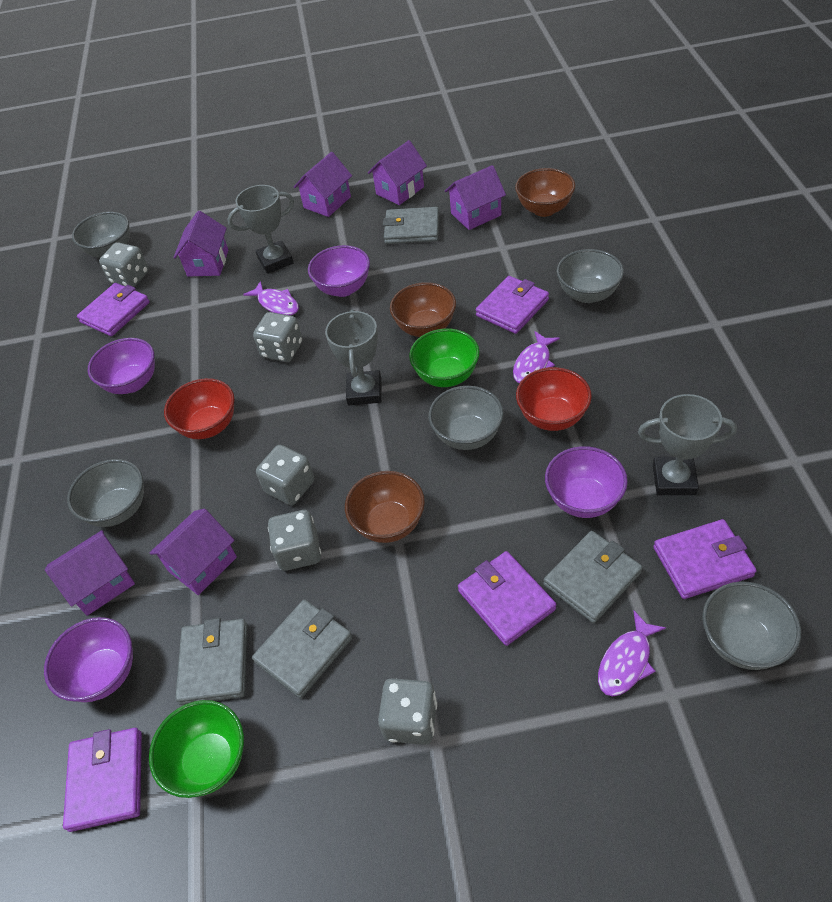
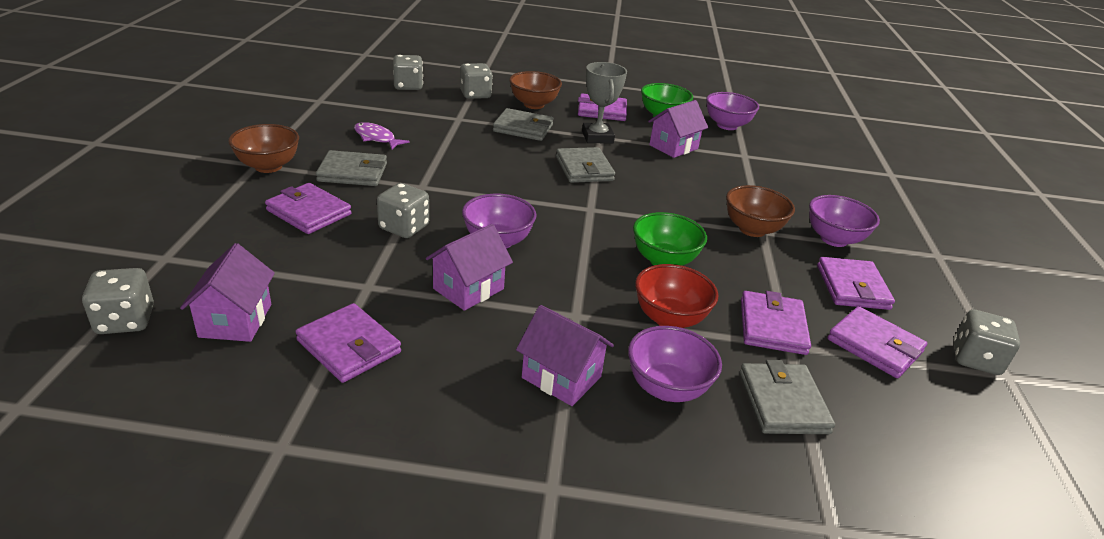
grey bowl: 5 -> 0
grey trophy: 3 -> 1
purple fish: 3 -> 1
purple house: 6 -> 4
purple wallet: 5 -> 6
red bowl: 2 -> 1

